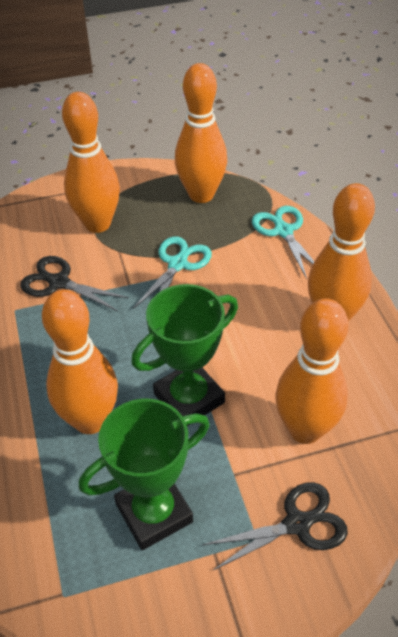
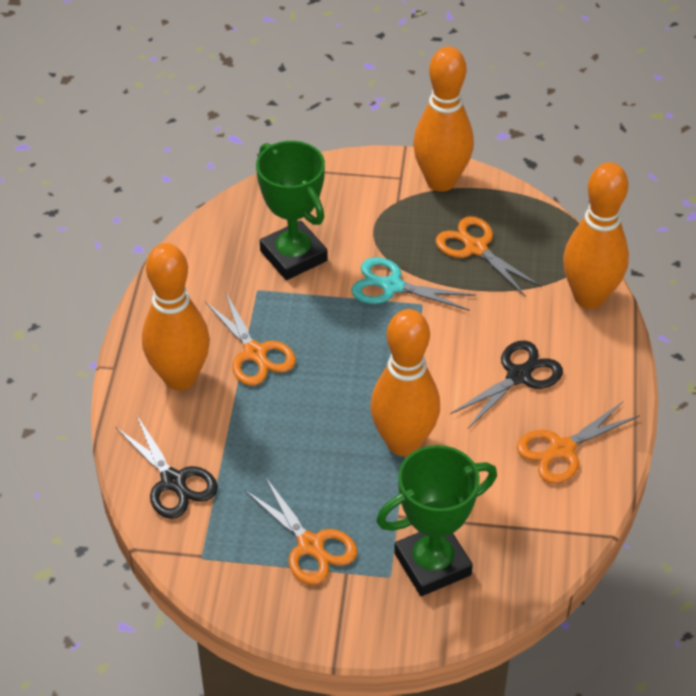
orange bowling pin: 5 -> 4
orange scissors: 0 -> 4
turquoise scissors: 2 -> 1

